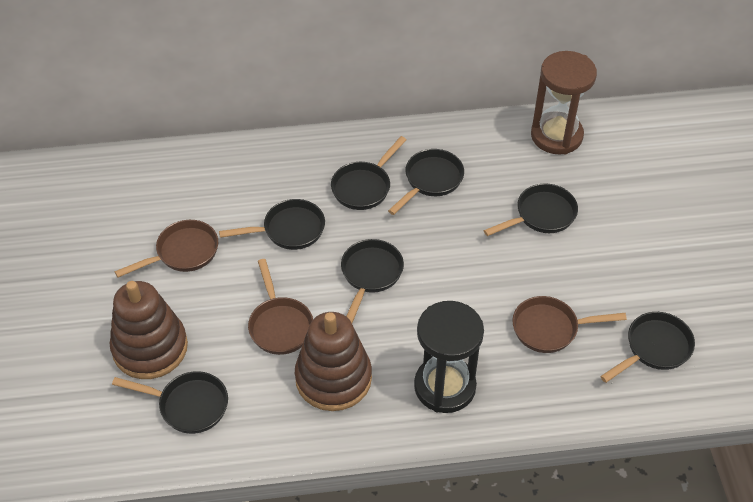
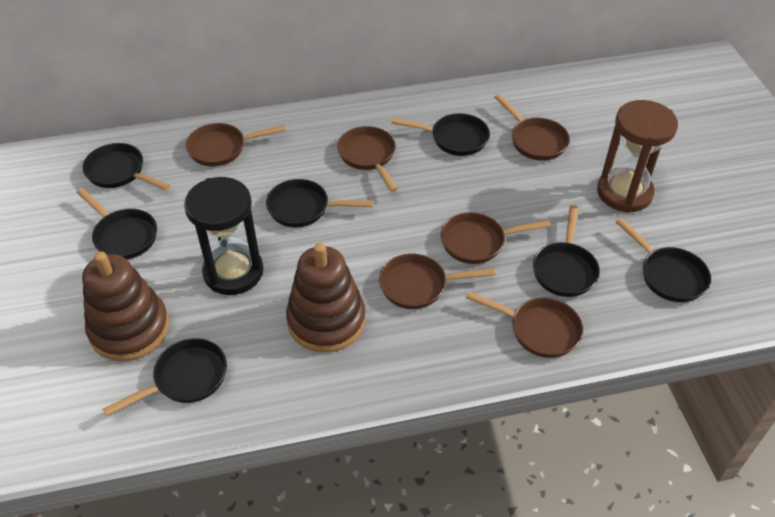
brown pan: 3 -> 6

